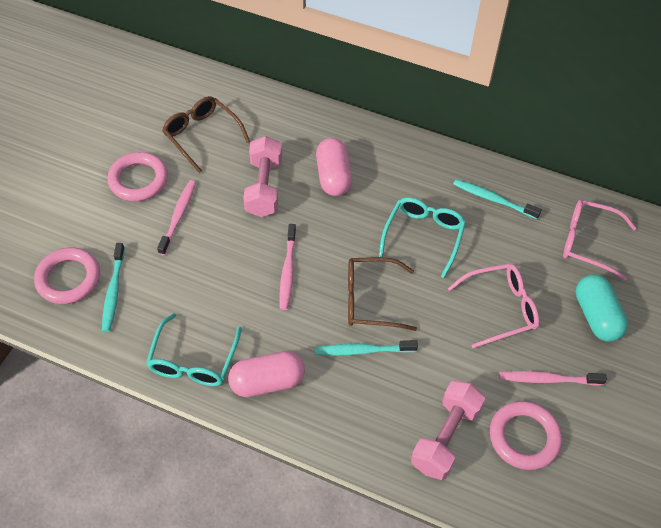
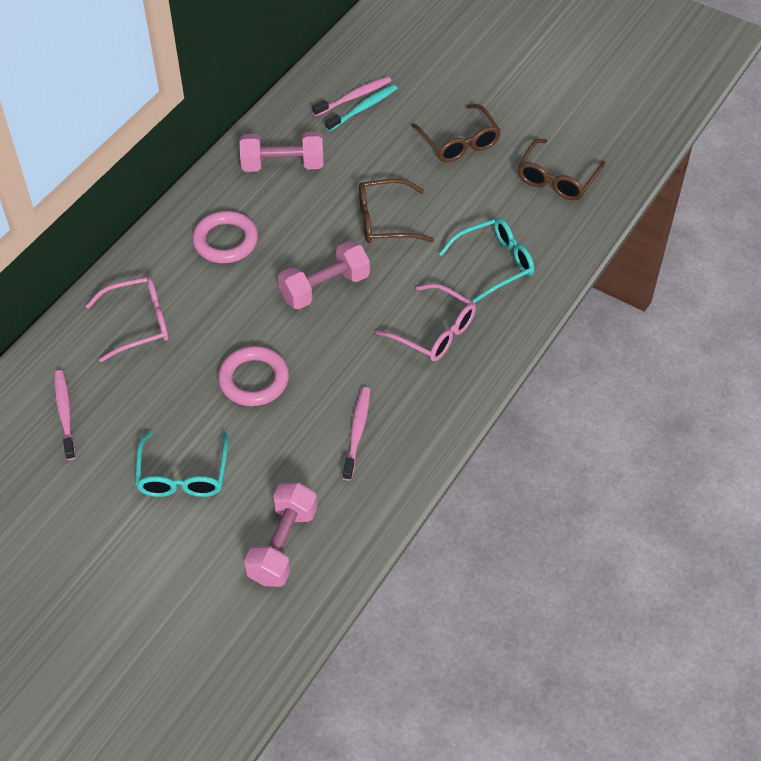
brown glasses: 2 -> 3
pink capsule: 2 -> 0
pink dumbbell: 2 -> 3
pink ring: 3 -> 2
turquoise capsule: 1 -> 0
turquoise toothbrush: 3 -> 1

